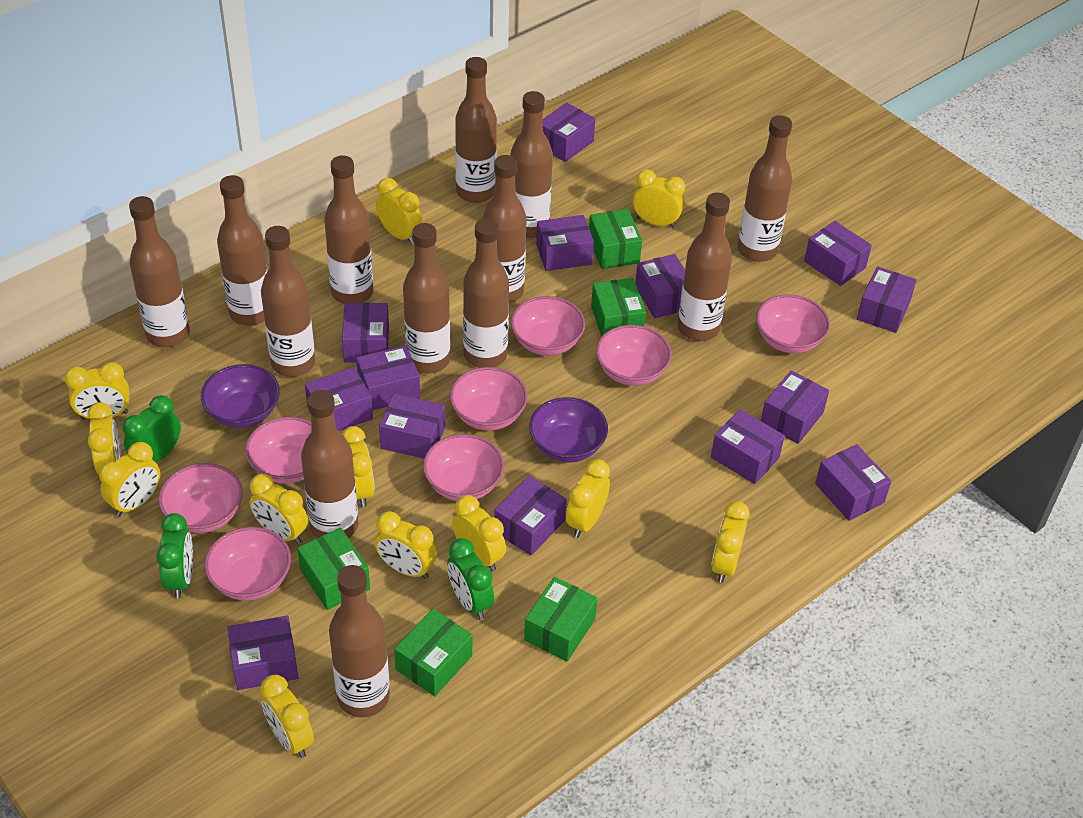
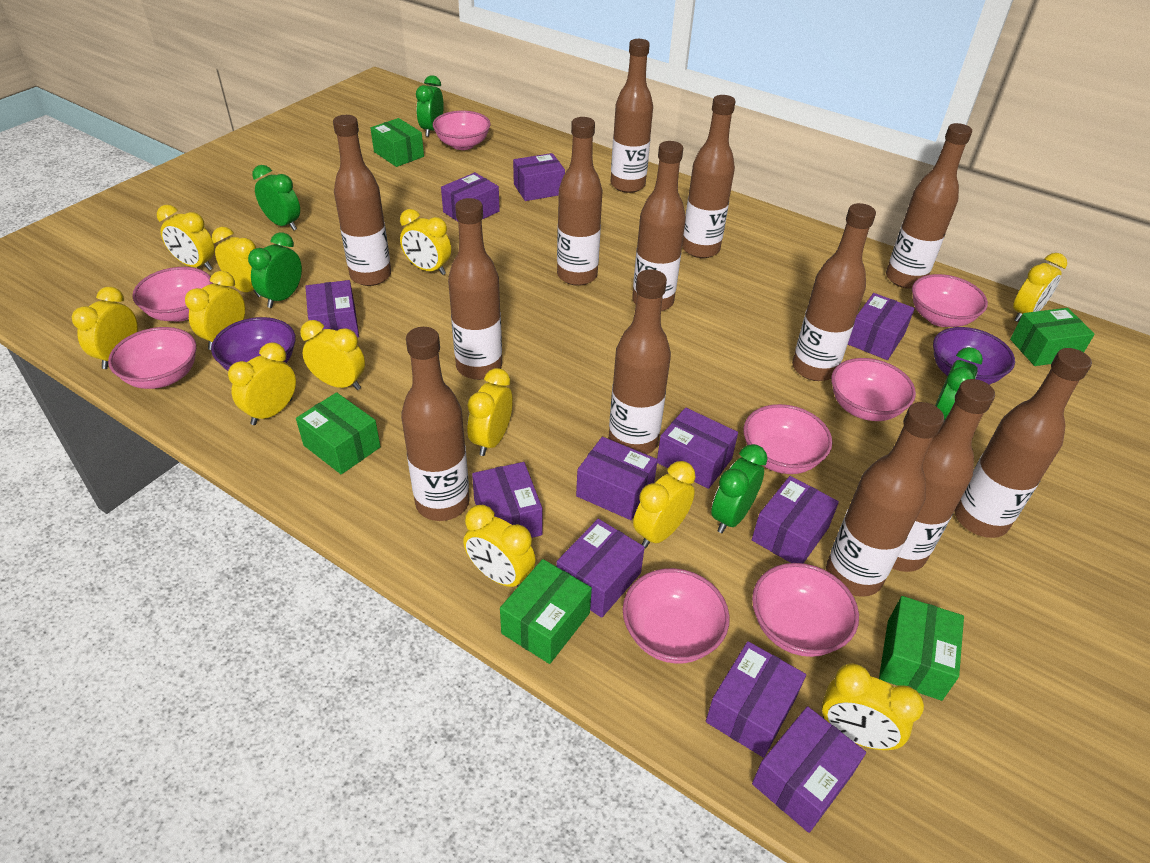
green clock: 3 -> 5
purple box: 14 -> 11

